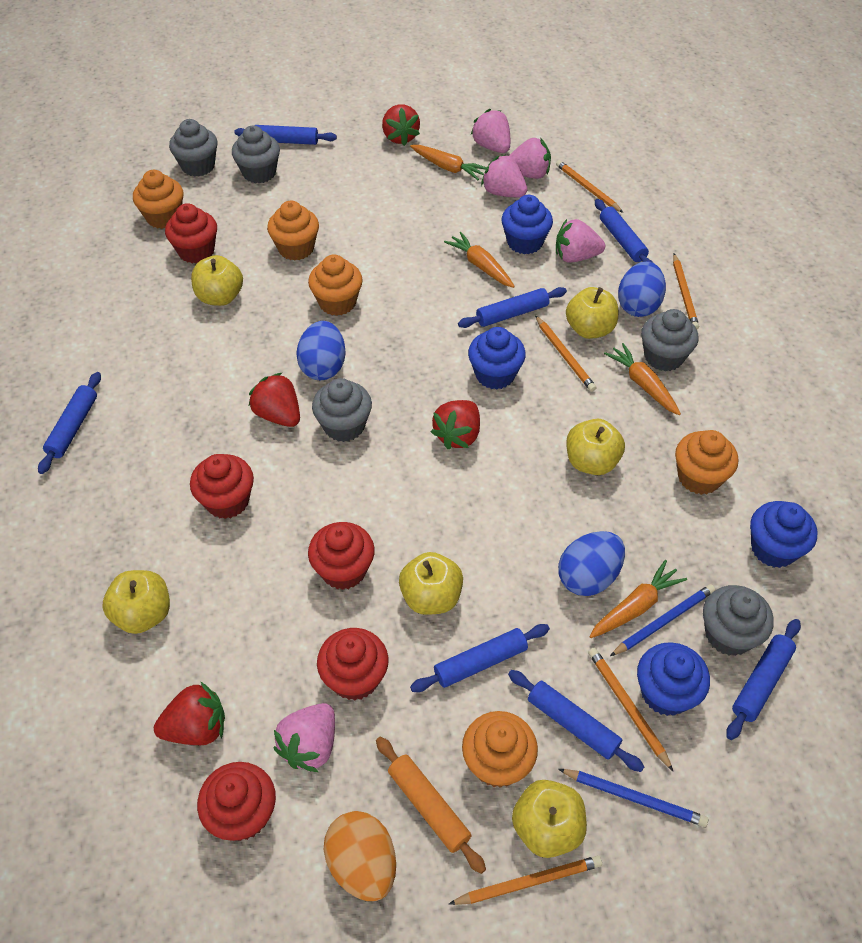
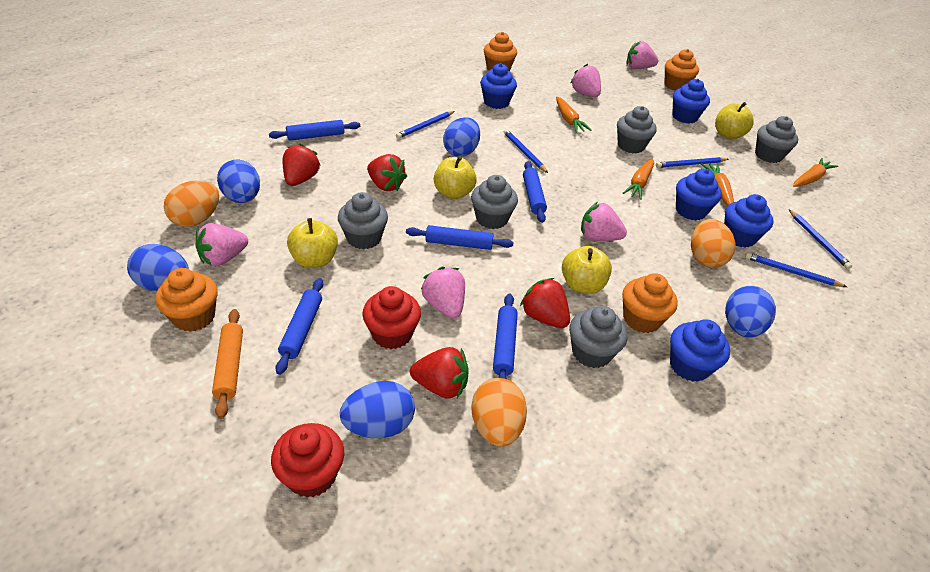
blue cupcake: 4 -> 5
blue egg: 3 -> 5
blue pencil: 2 -> 5
blue rolling pin: 7 -> 5
orange cupcake: 5 -> 4
orange egg: 1 -> 3
orange pencil: 5 -> 0
red cupcake: 5 -> 2
yellow apple: 6 -> 4

